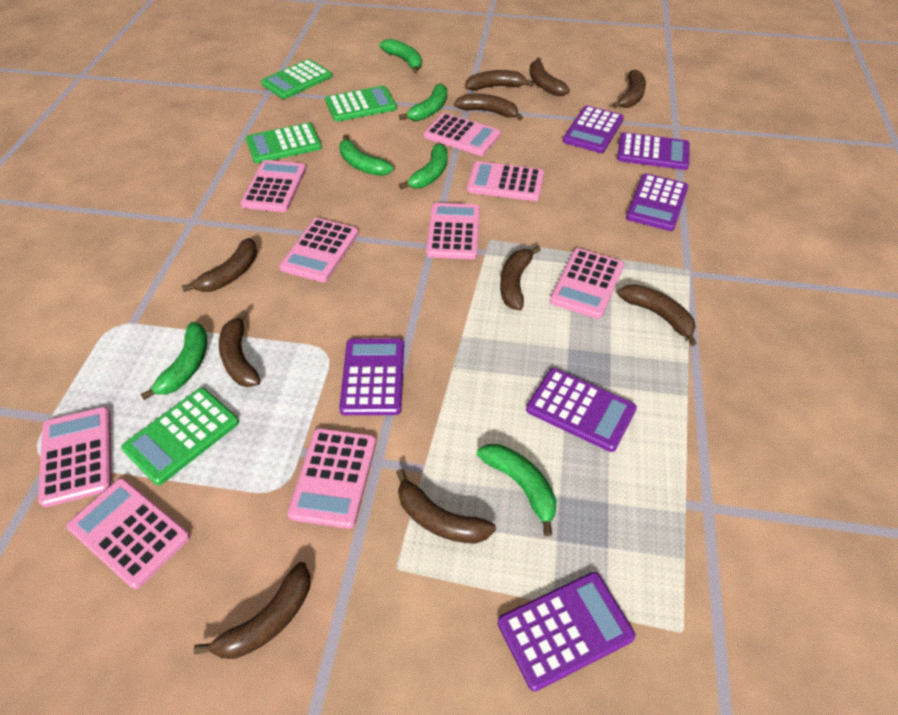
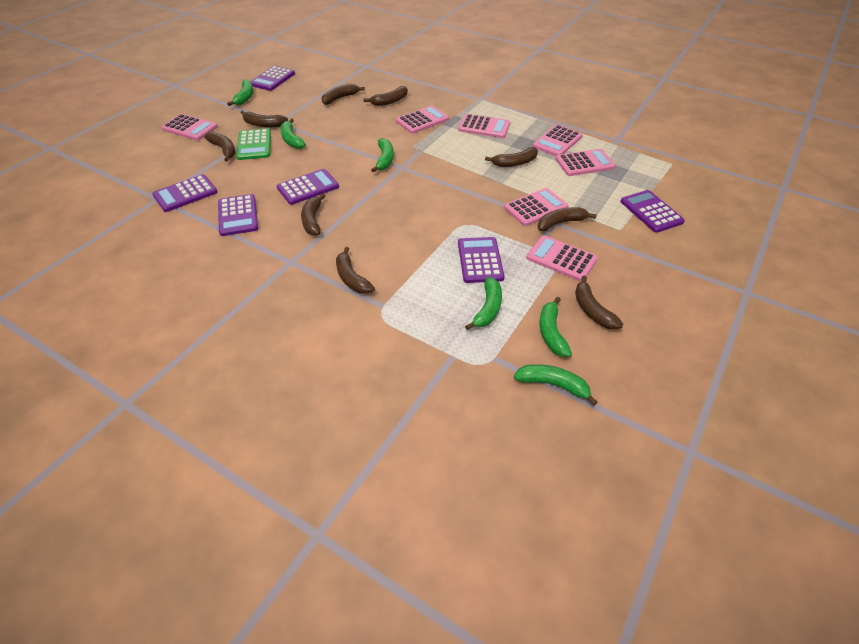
brown banana: 10 -> 9
green calculator: 4 -> 1
pink calculator: 9 -> 7

